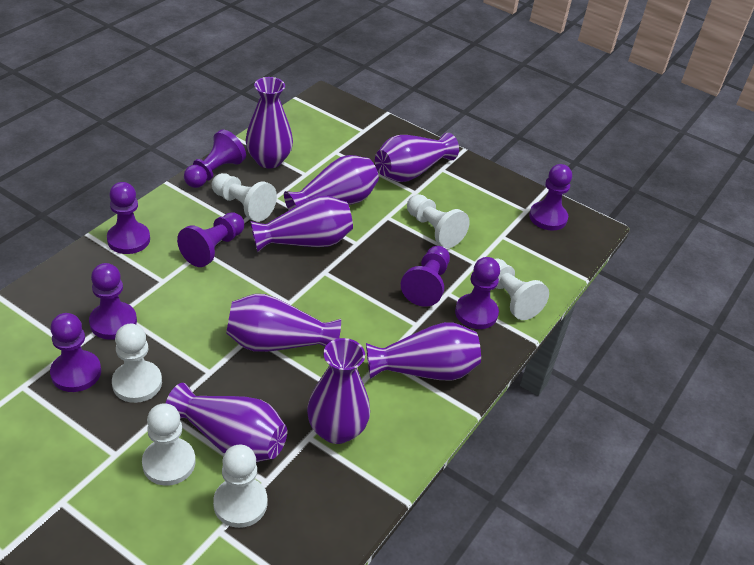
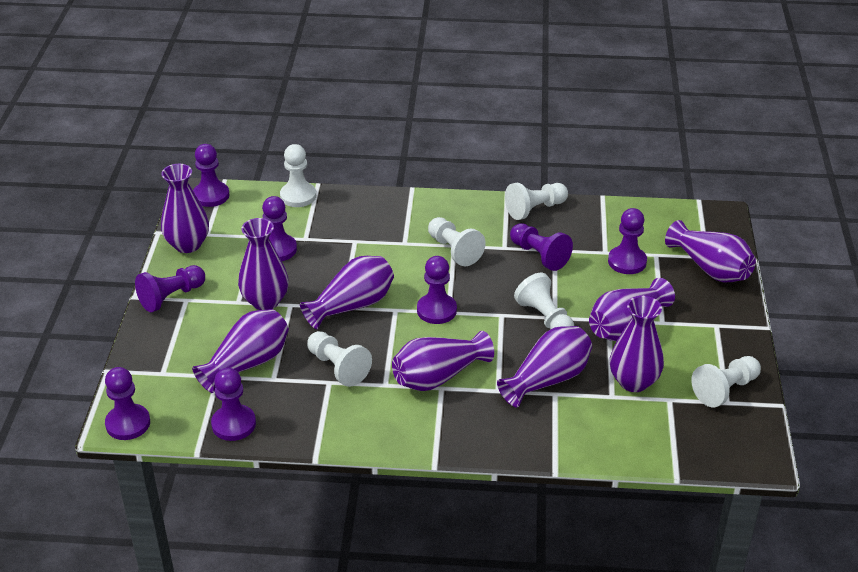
purple vase: 8 -> 9

